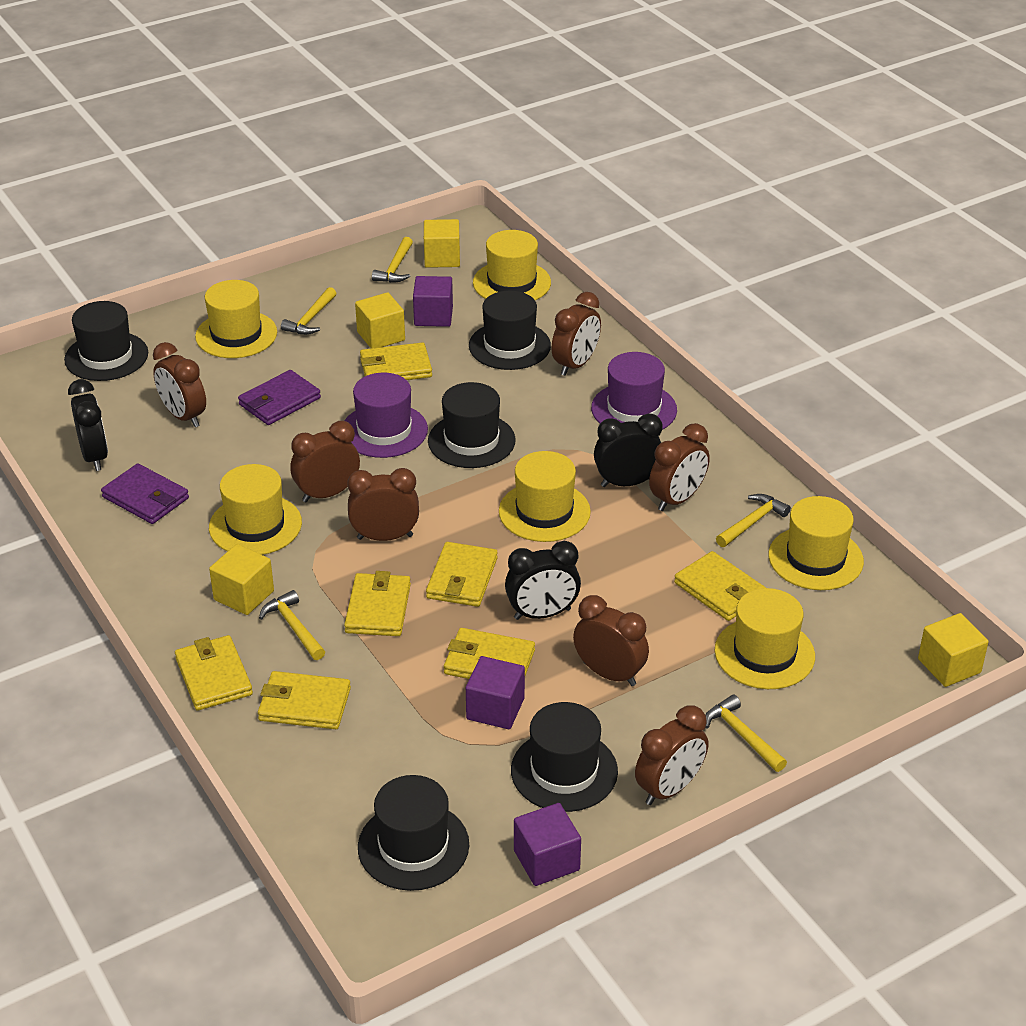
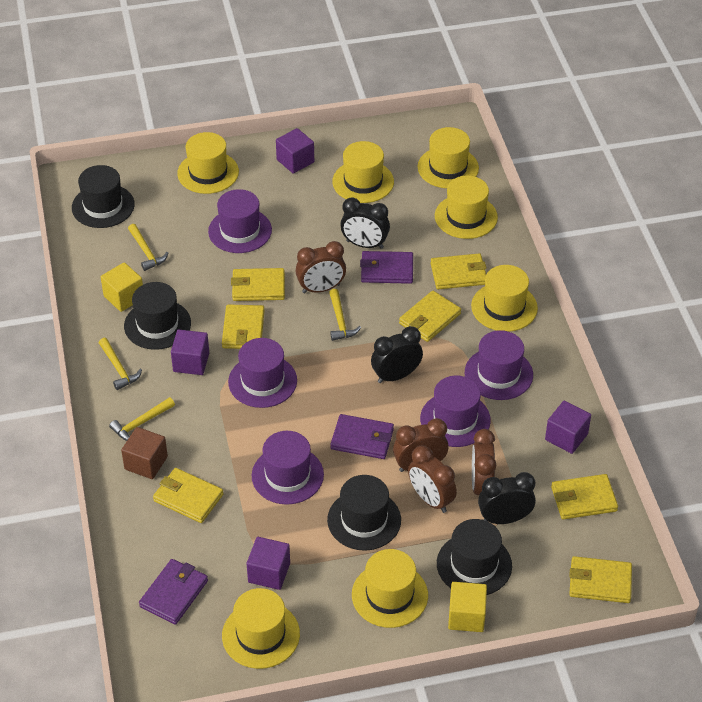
black hat: 5 -> 4
brown clock: 7 -> 4
brown cube: 0 -> 1
purple cube: 3 -> 4
purple hat: 2 -> 5
purple wallet: 2 -> 3
yellow cube: 4 -> 2
yellow hammer: 5 -> 4
yellow hat: 6 -> 7

